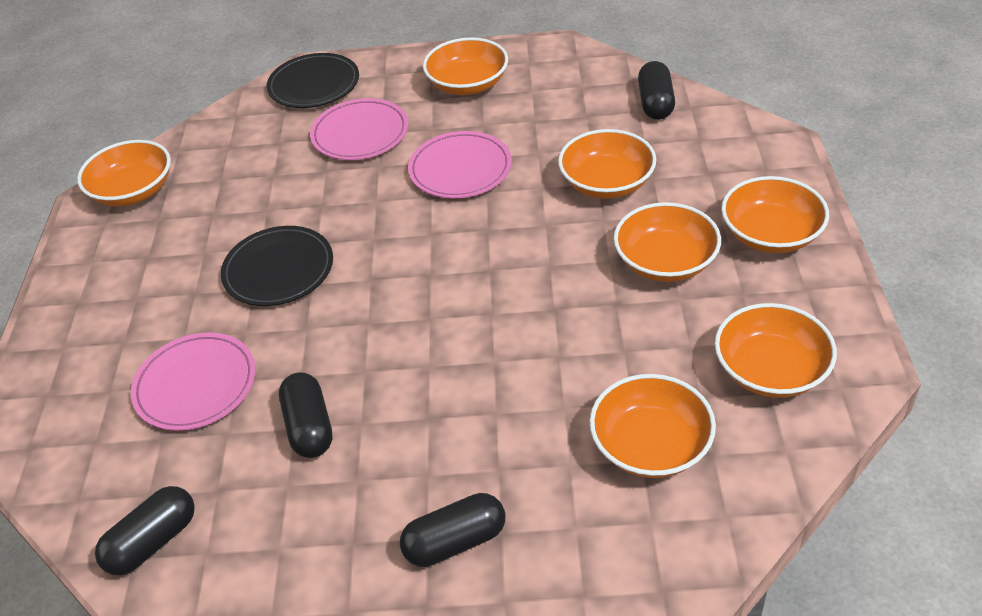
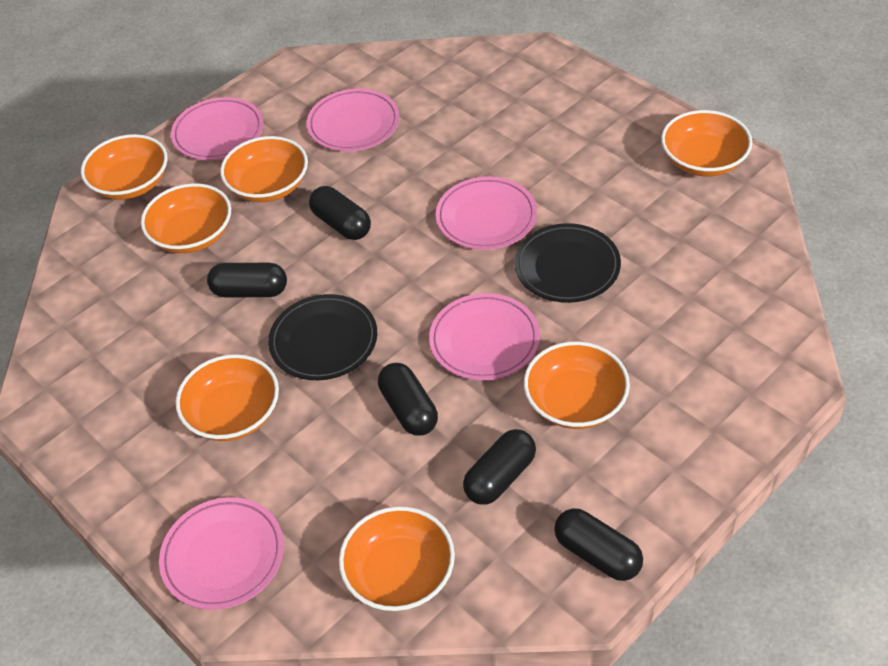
black capsule: 4 -> 5
pink plate: 3 -> 5

